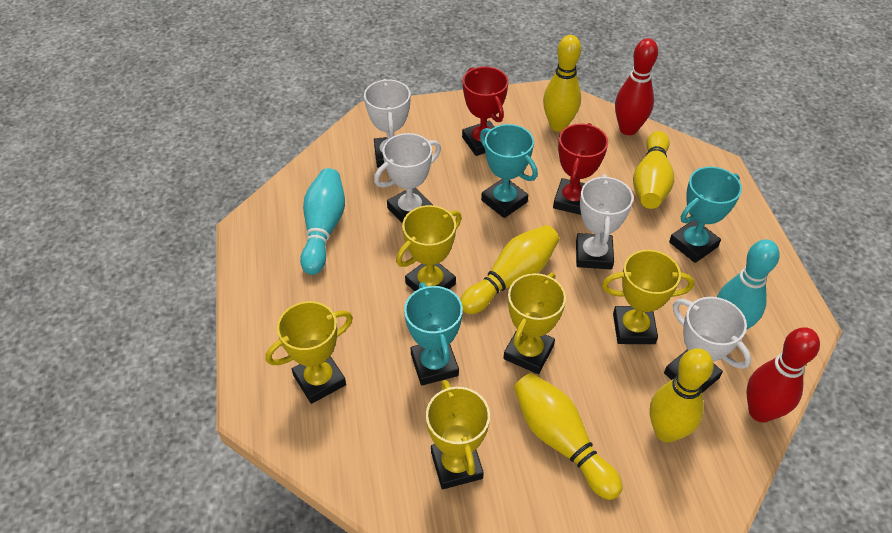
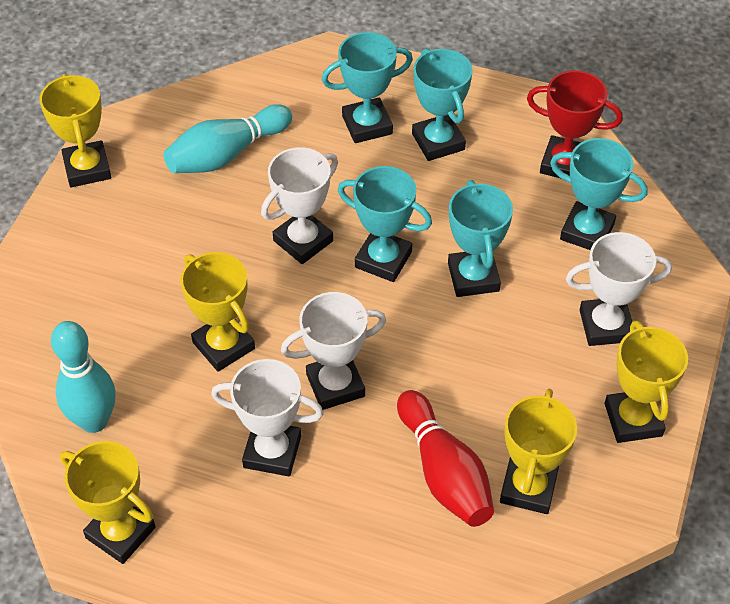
red bowling pin: 2 -> 1
red trophy: 2 -> 1
turquoise trophy: 3 -> 5
yellow bowling pin: 5 -> 0

